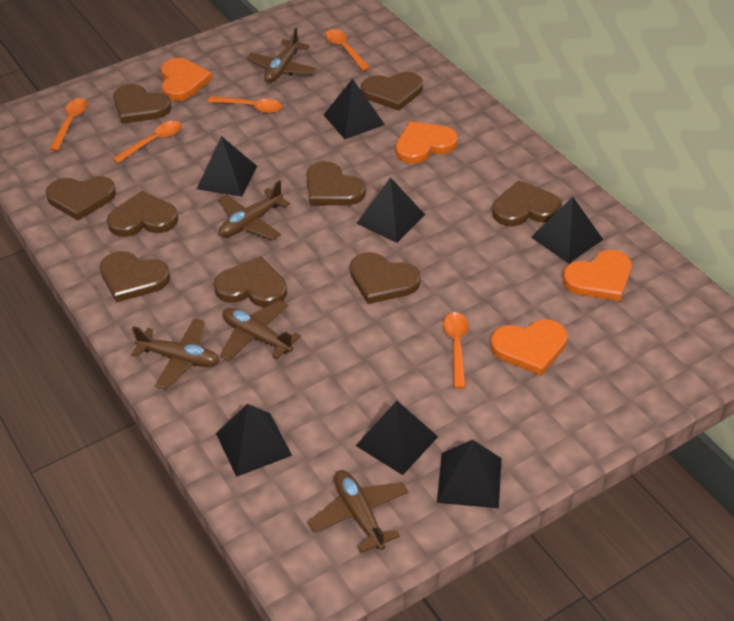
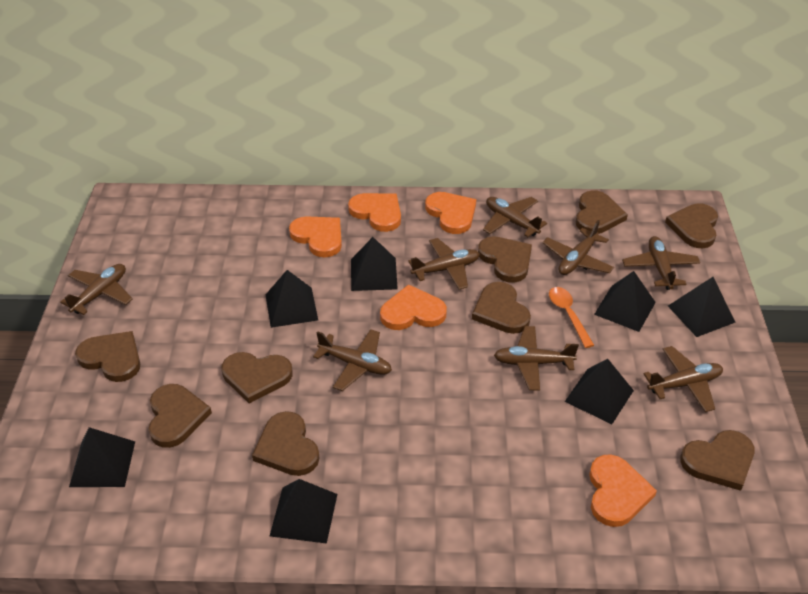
brown plane: 5 -> 8
orange heart: 4 -> 5
orange spoon: 5 -> 1

